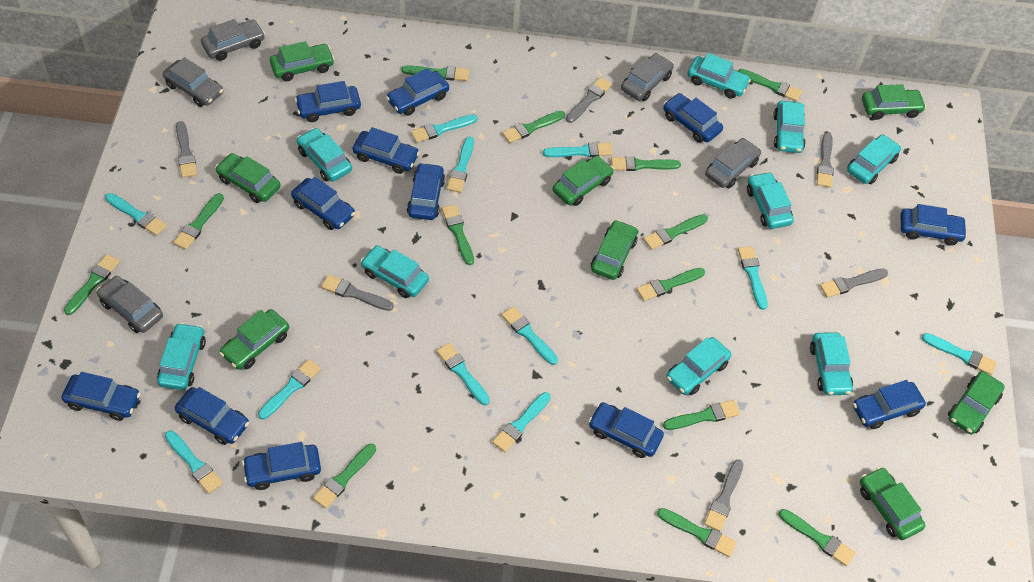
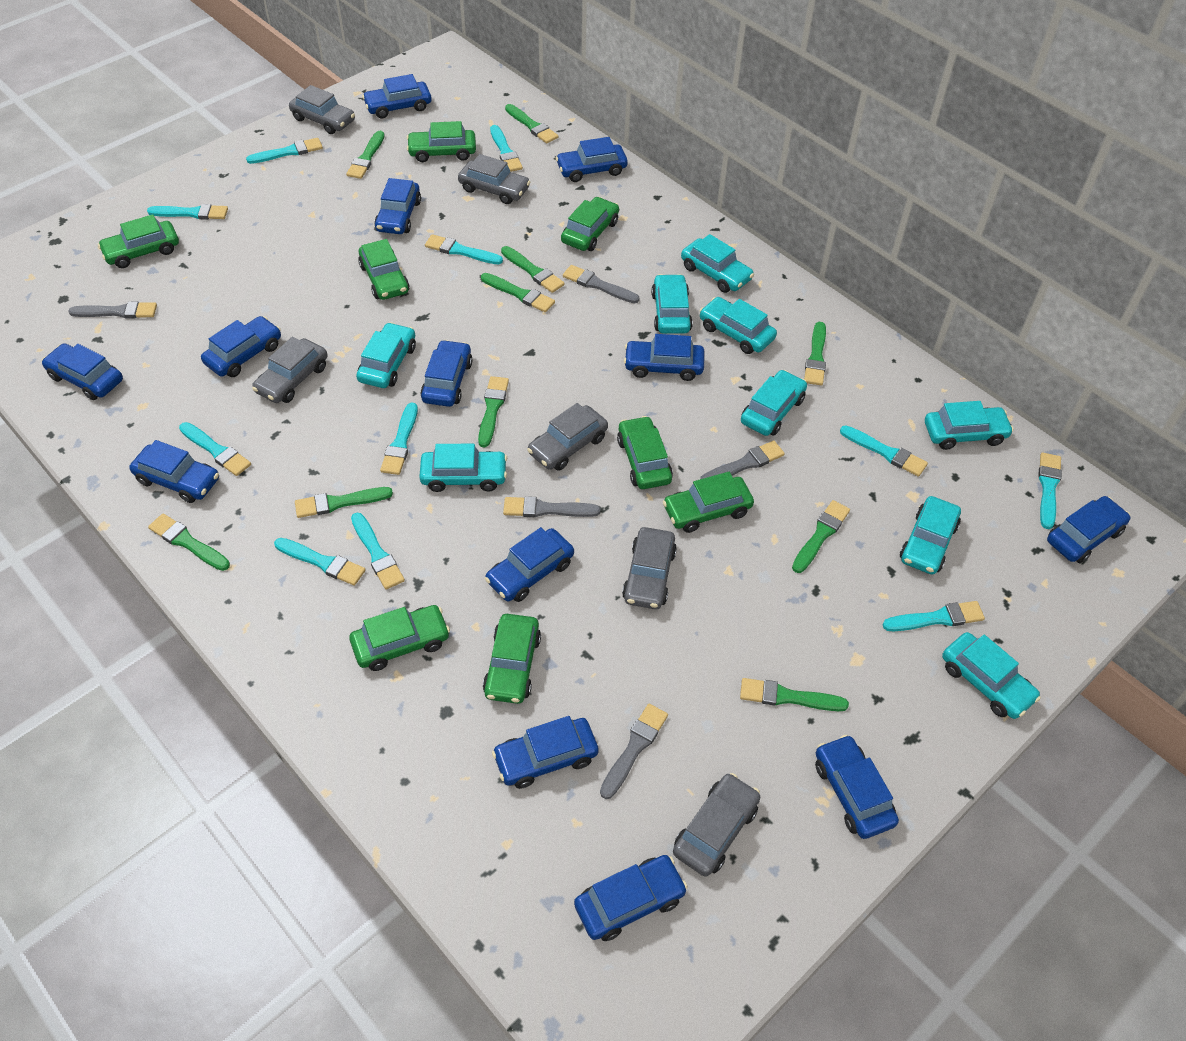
blue car: 12 -> 13
green brush: 13 -> 10
grey brush: 6 -> 5
grey car: 5 -> 6

